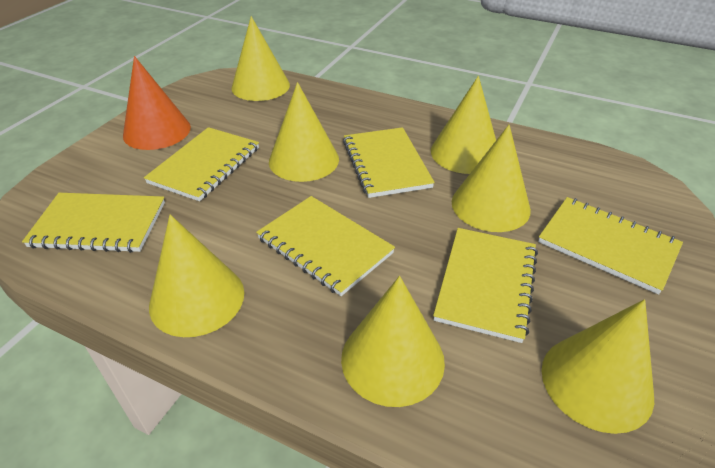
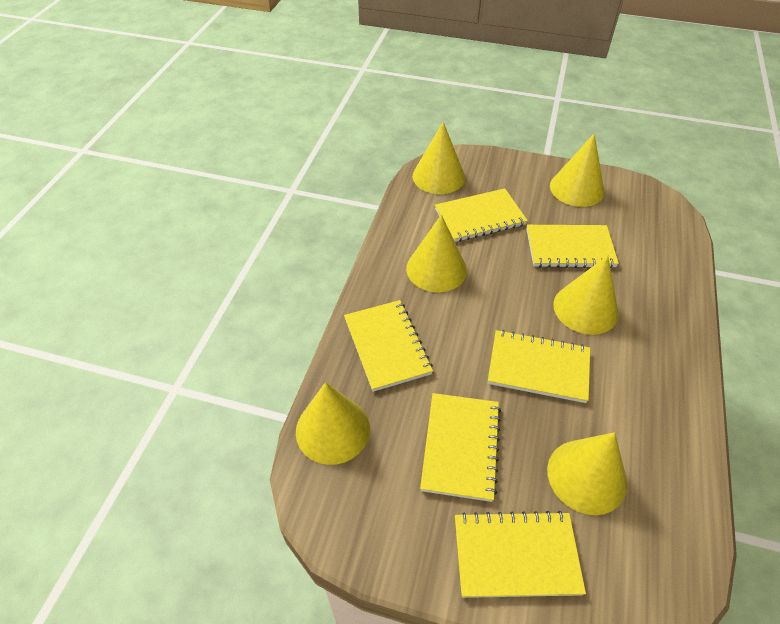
orange cone: 1 -> 0
yellow cone: 7 -> 6

